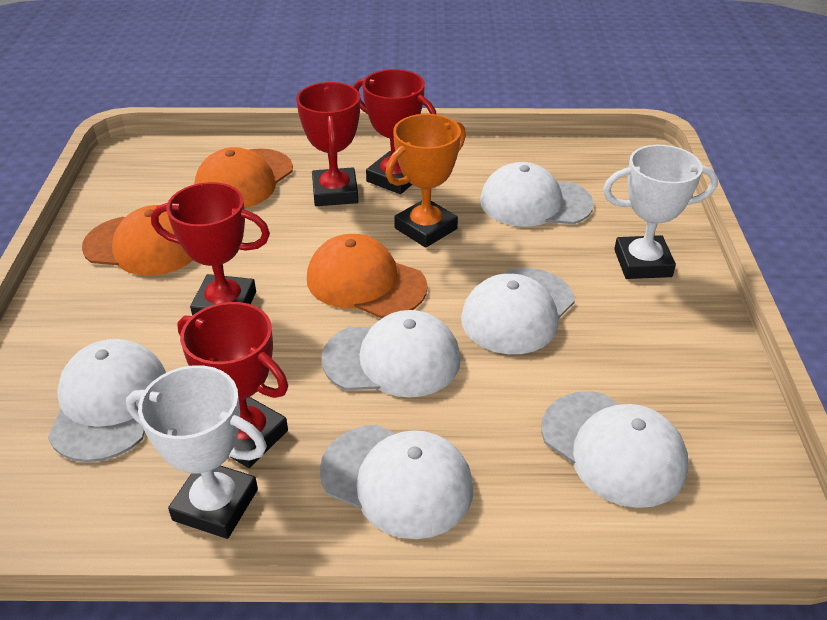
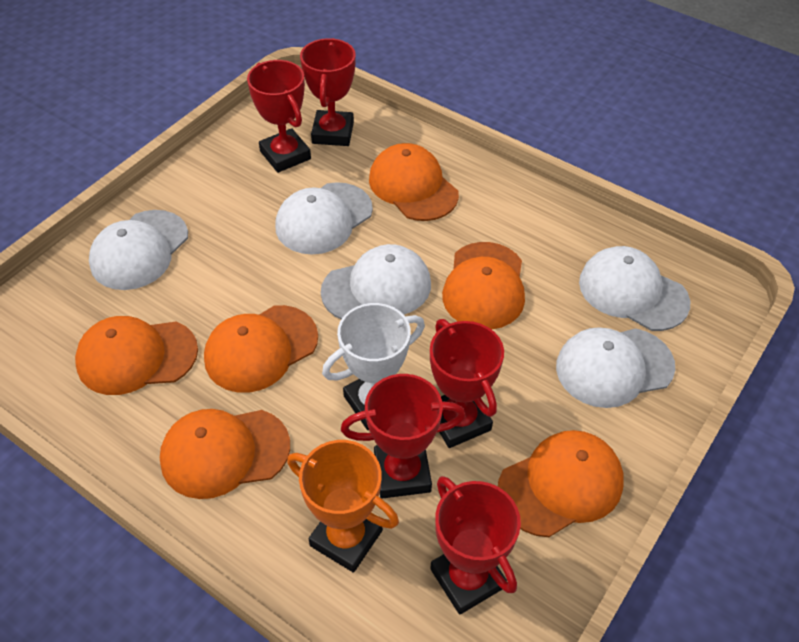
orange cap: 3 -> 6
red trophy: 4 -> 5
white cap: 6 -> 5
white trophy: 2 -> 1

